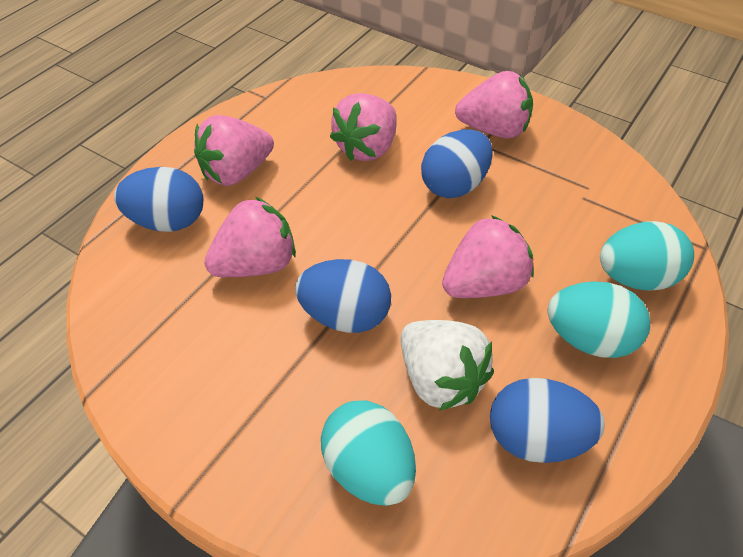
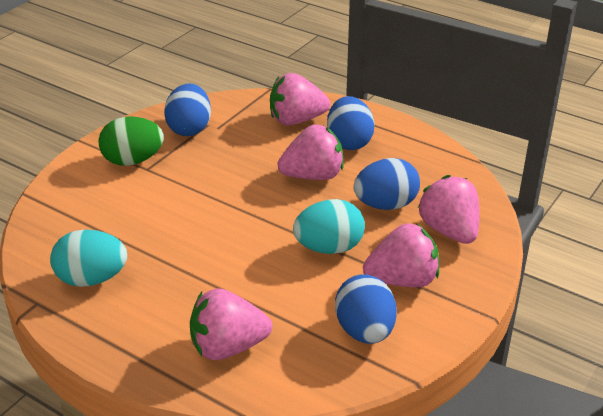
green egg: 0 -> 1
turquoise egg: 3 -> 2
white strawberry: 1 -> 0

